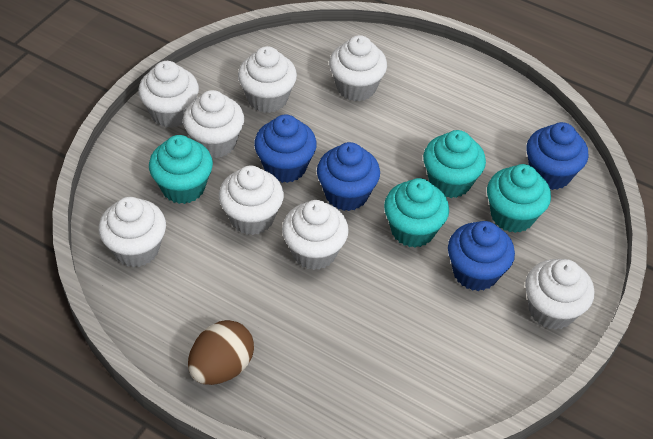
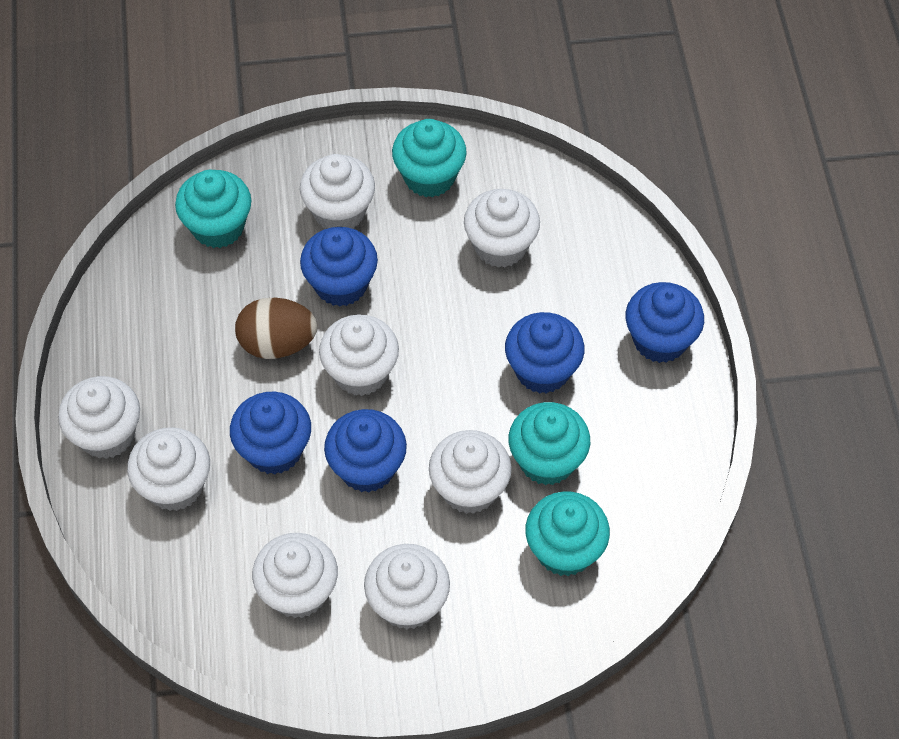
blue cupcake: 4 -> 5

